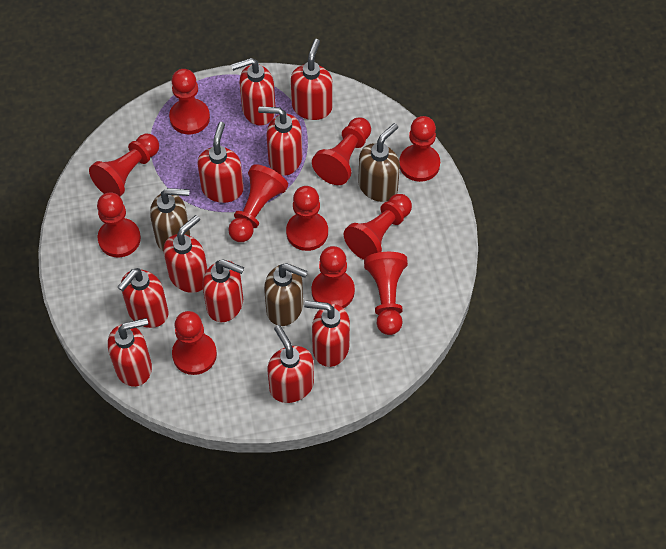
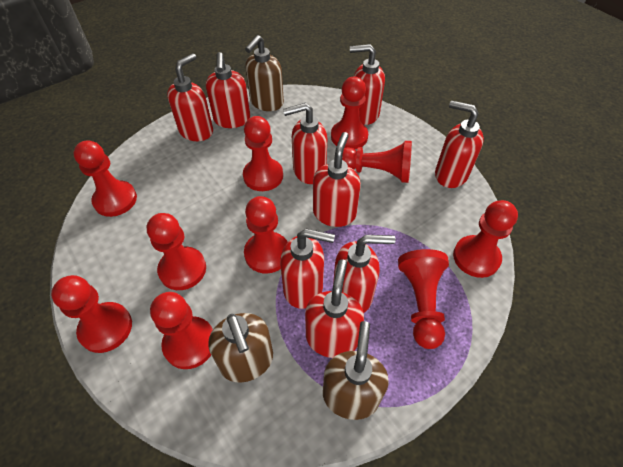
red pawn: 11 -> 10
red soap dispenser: 10 -> 9

